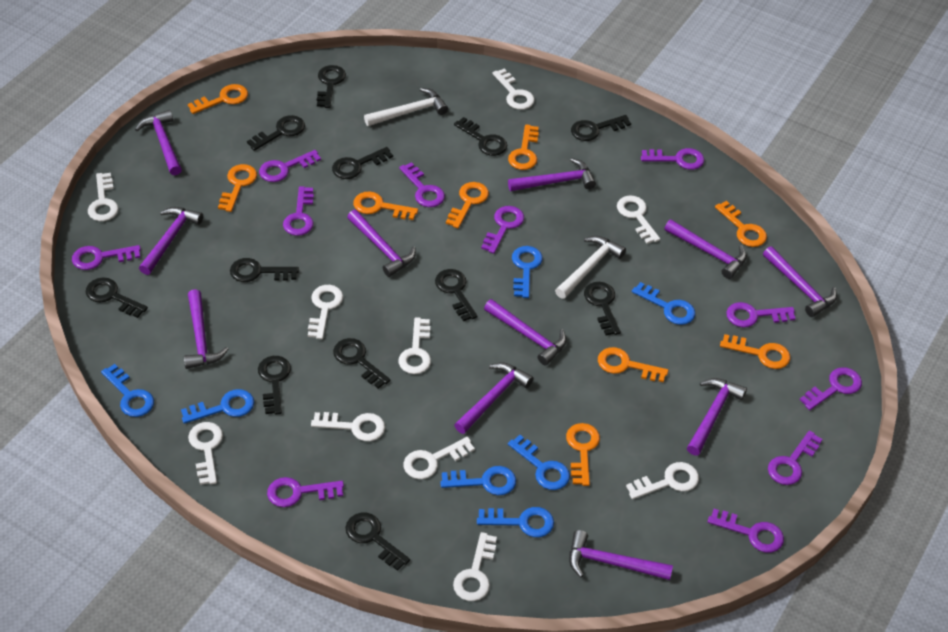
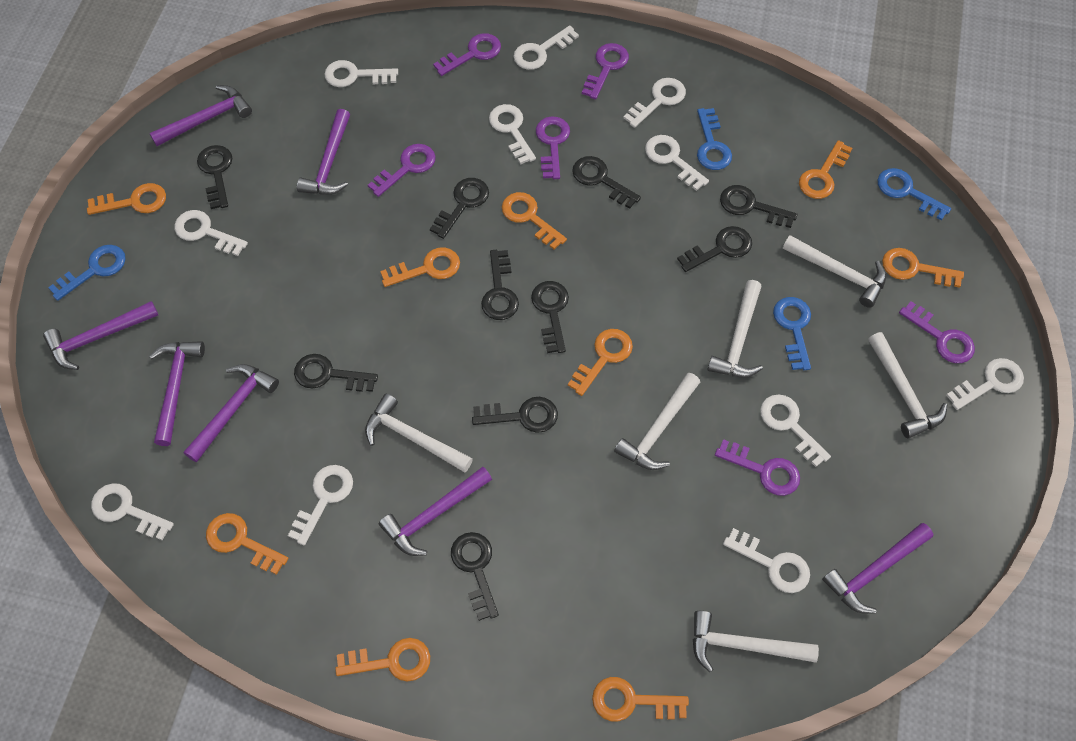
black key: 12 -> 10
blue key: 7 -> 4
purple hammer: 11 -> 7
purple key: 11 -> 6
white hammer: 2 -> 6
white key: 10 -> 11

